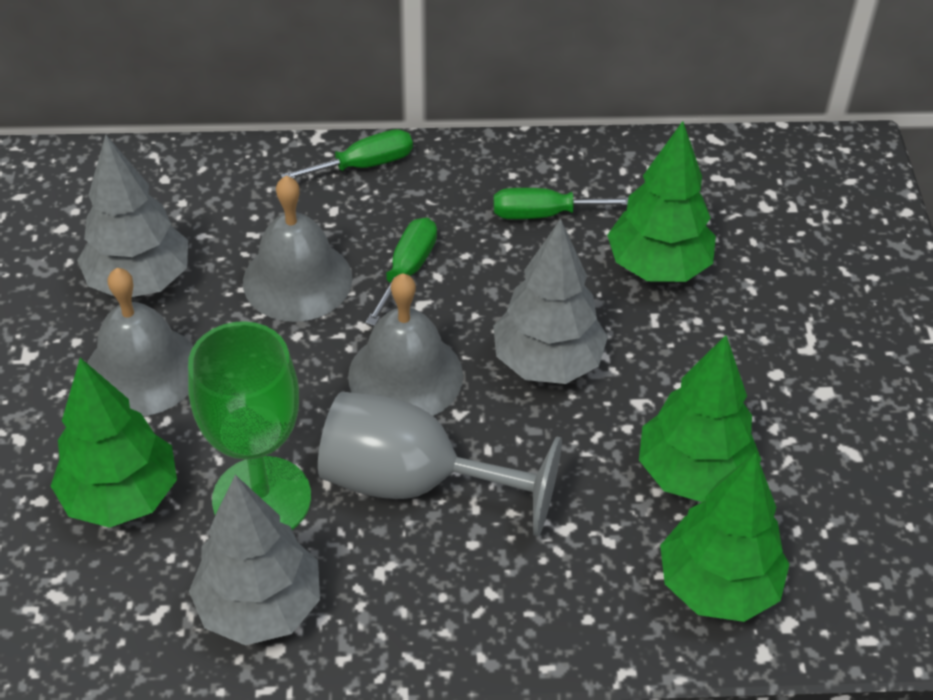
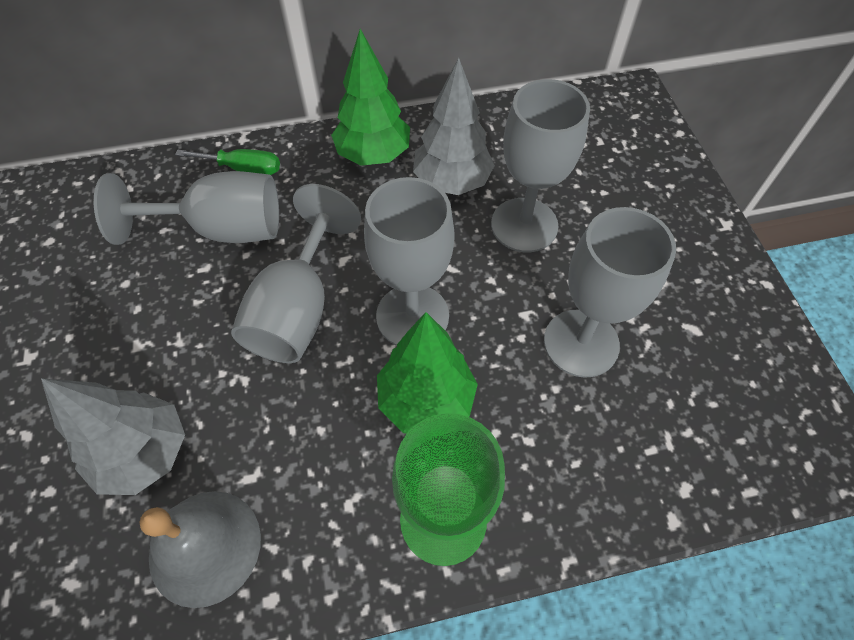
green screwdriver: 3 -> 1
green tree: 4 -> 2
grey bell: 3 -> 1
grey goblet: 1 -> 5
grey tree: 3 -> 2

